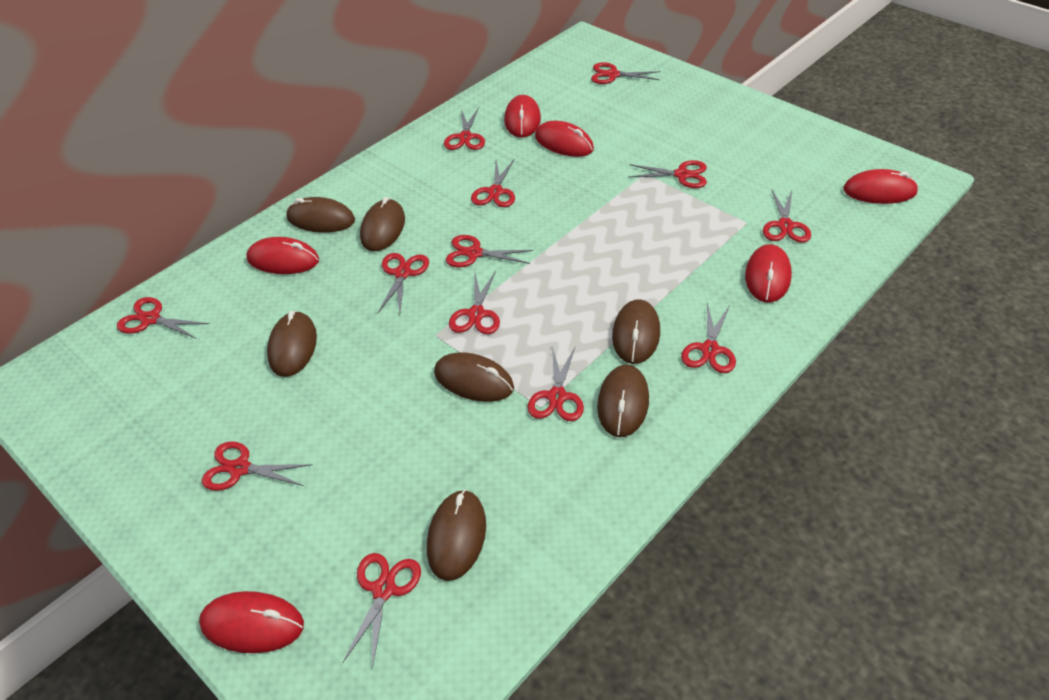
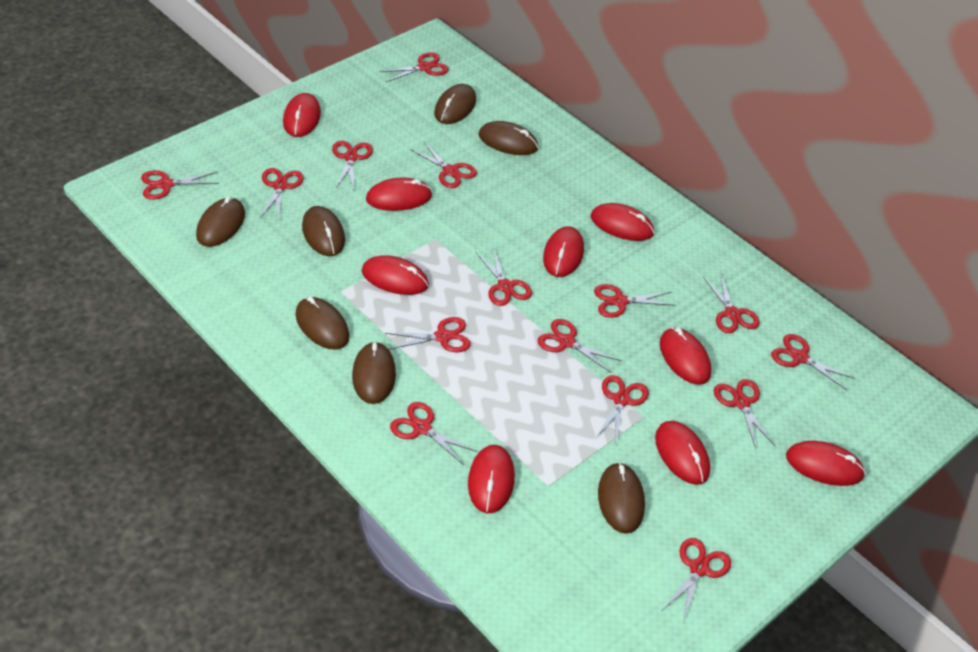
red mouse: 6 -> 9
red scissors: 13 -> 15

